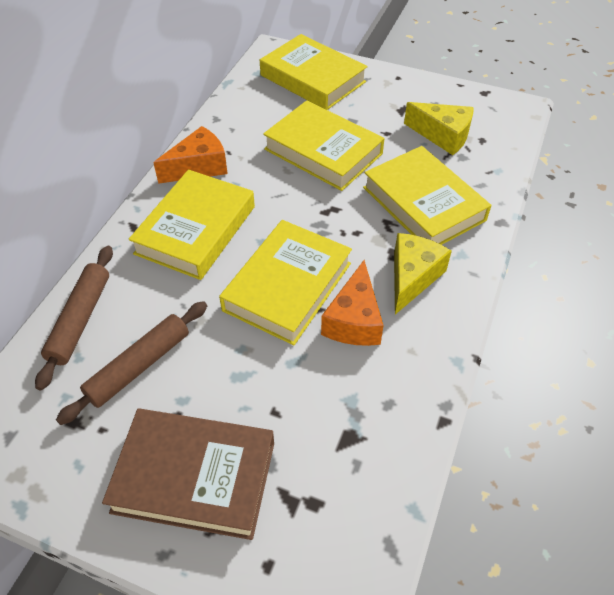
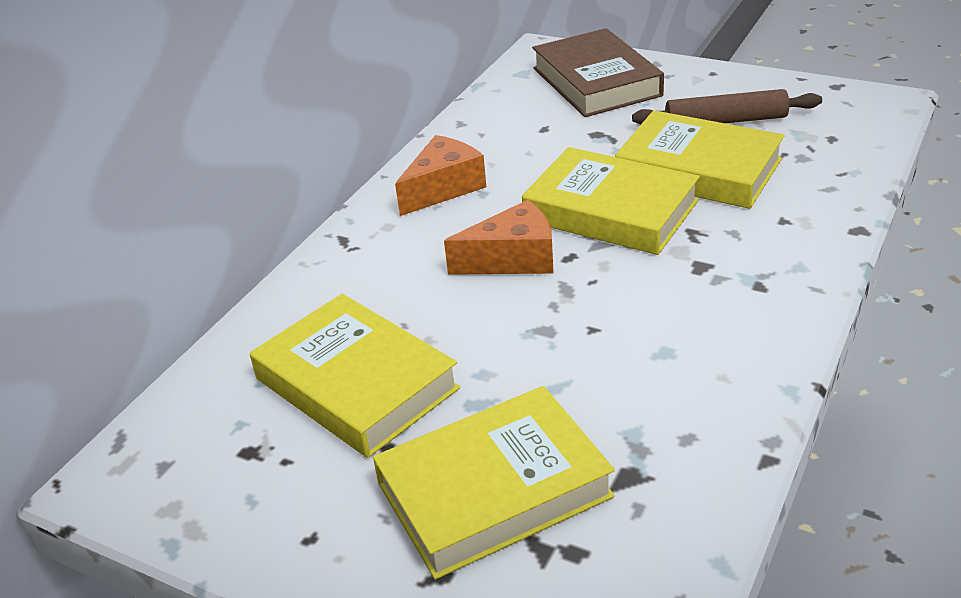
brown rolling pin: 2 -> 1
yellow book: 5 -> 4
yellow cheese: 2 -> 0

